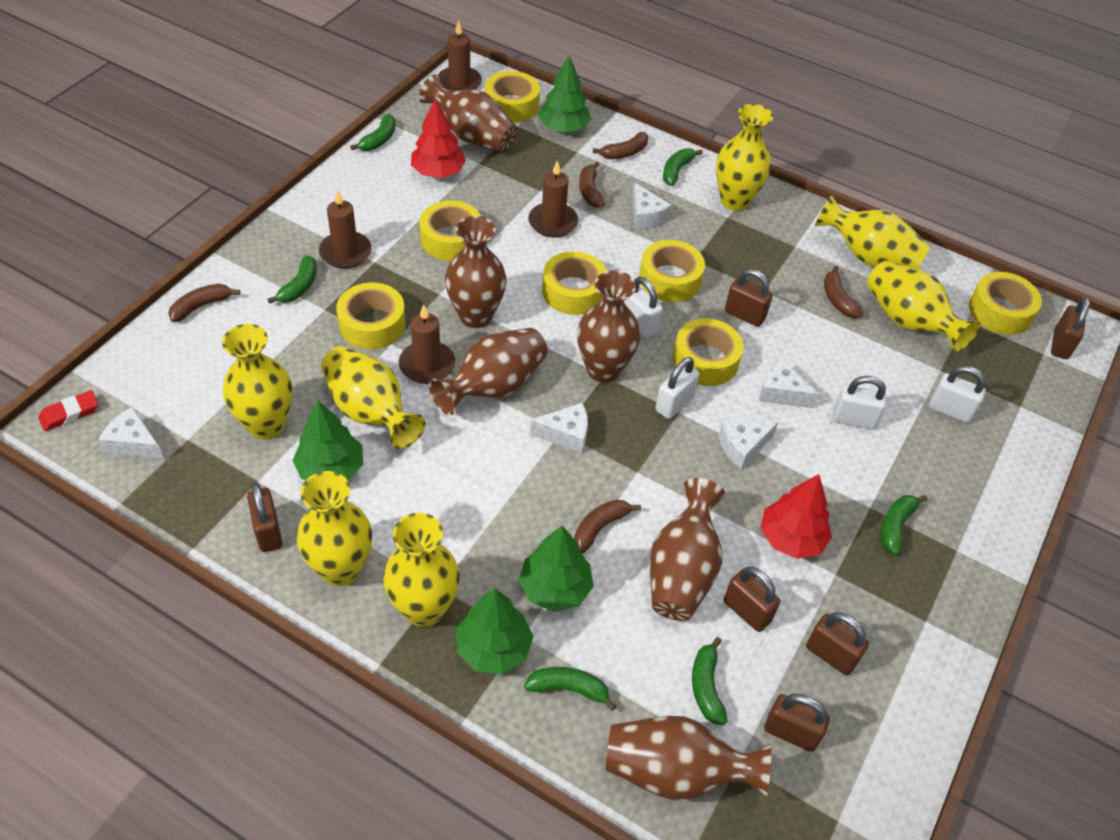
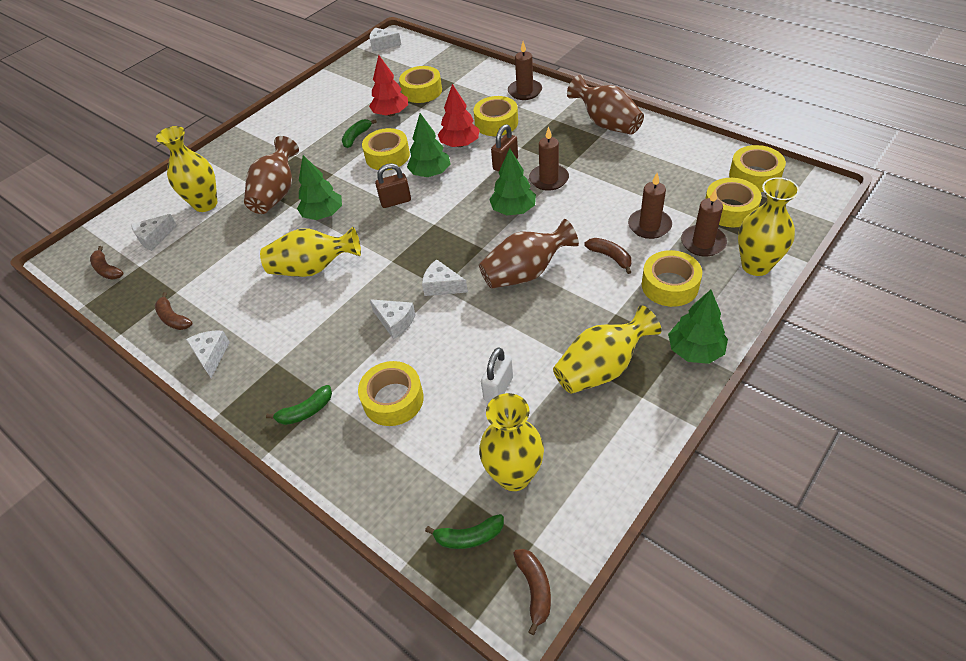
brown banana: 5 -> 4
brown padlock: 6 -> 2
brown vase: 6 -> 3
green banana: 6 -> 3
red eraser: 1 -> 0
white padlock: 4 -> 1
yellow vase: 7 -> 5

